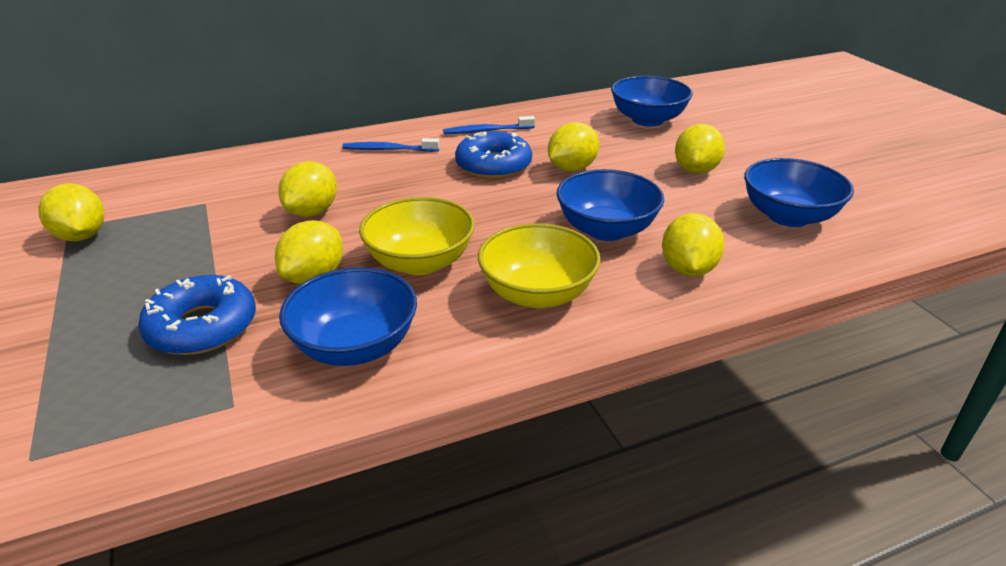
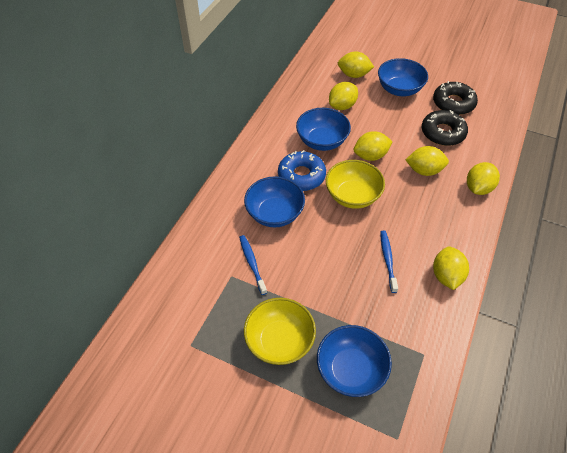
black donut: 0 -> 2
blue donut: 2 -> 1

